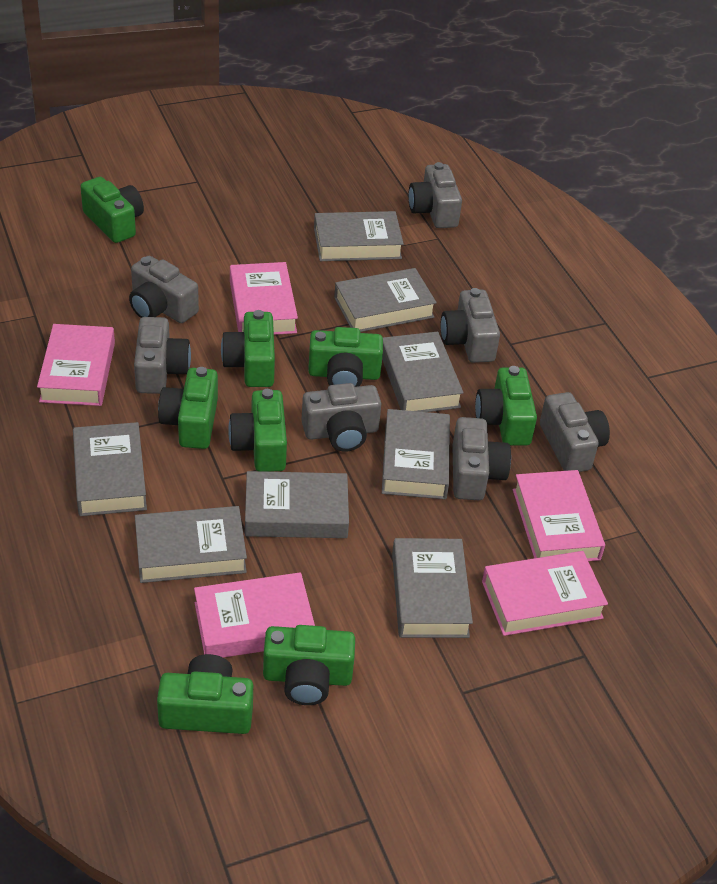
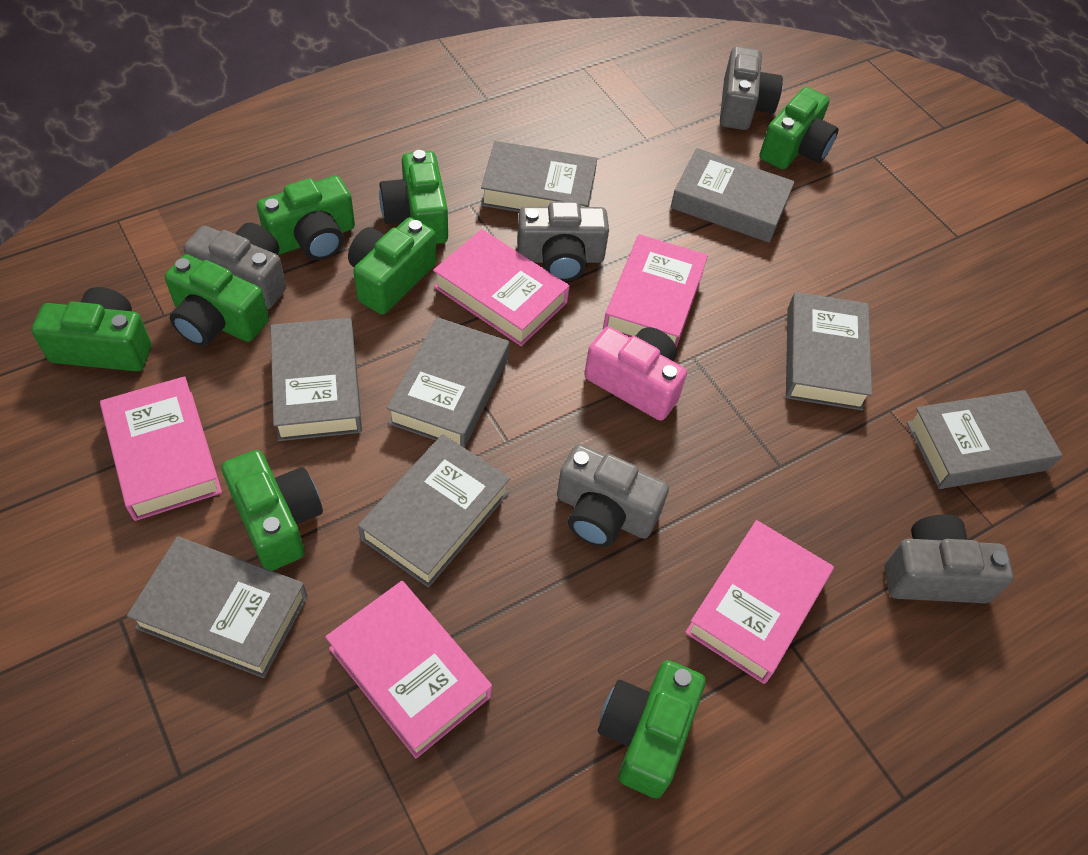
grey camera: 7 -> 5
pink camera: 0 -> 1

